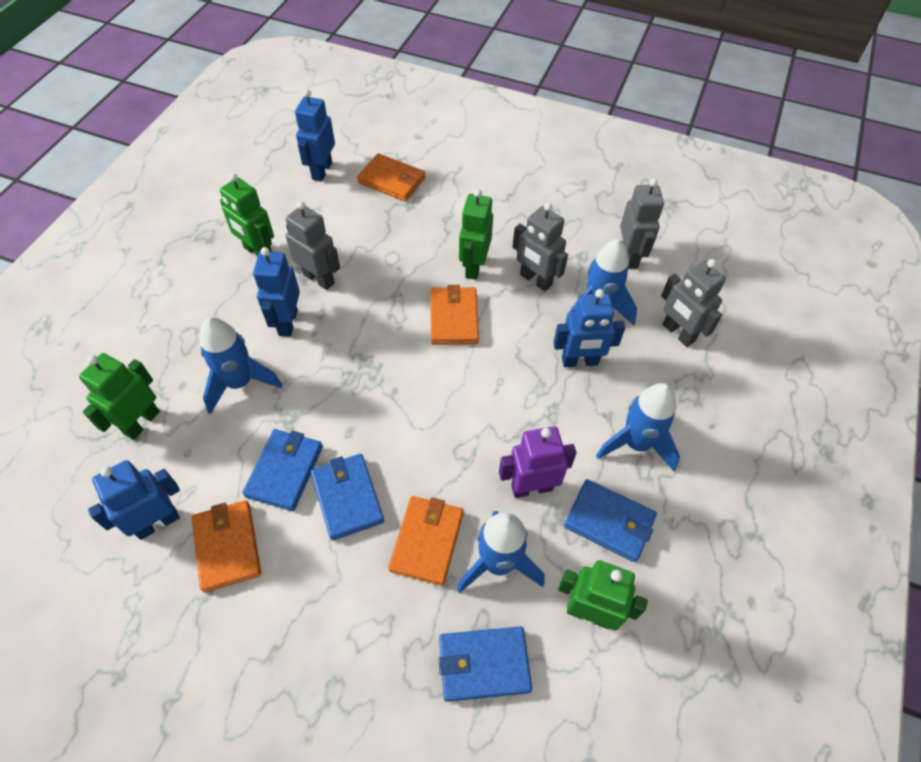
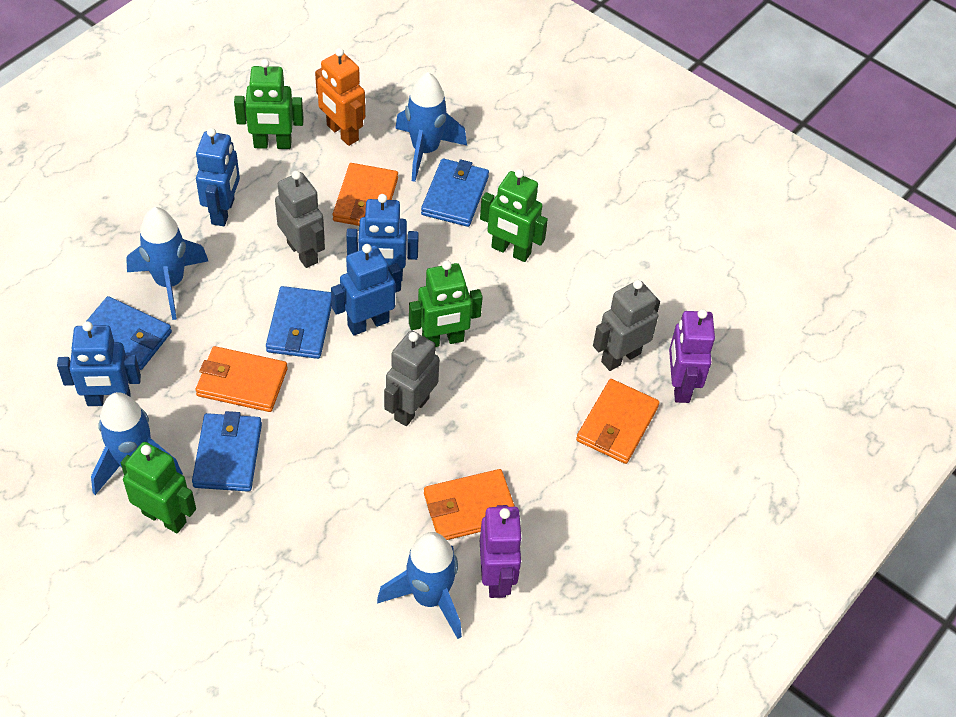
grey robot: 4 -> 3
orange robot: 0 -> 1
purple robot: 1 -> 2

